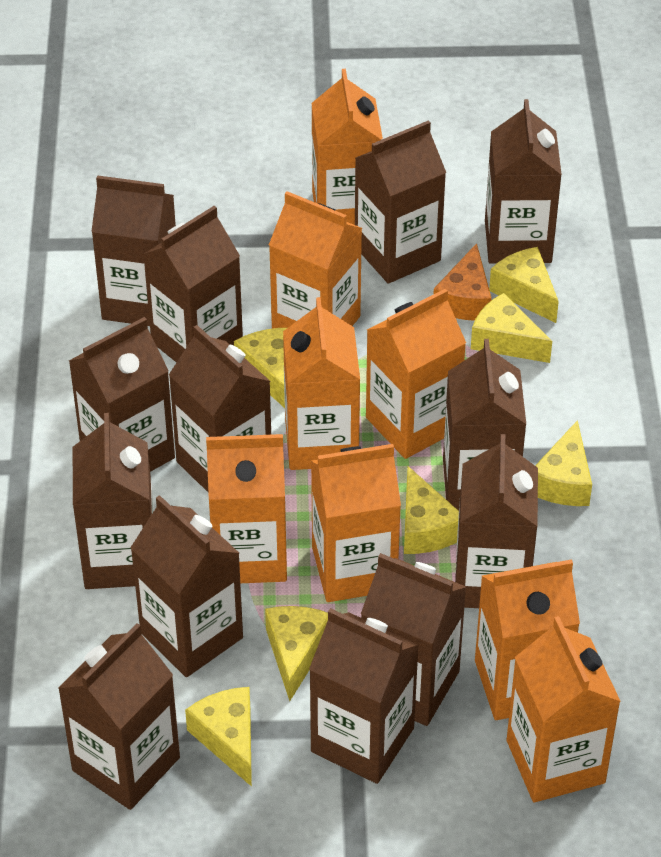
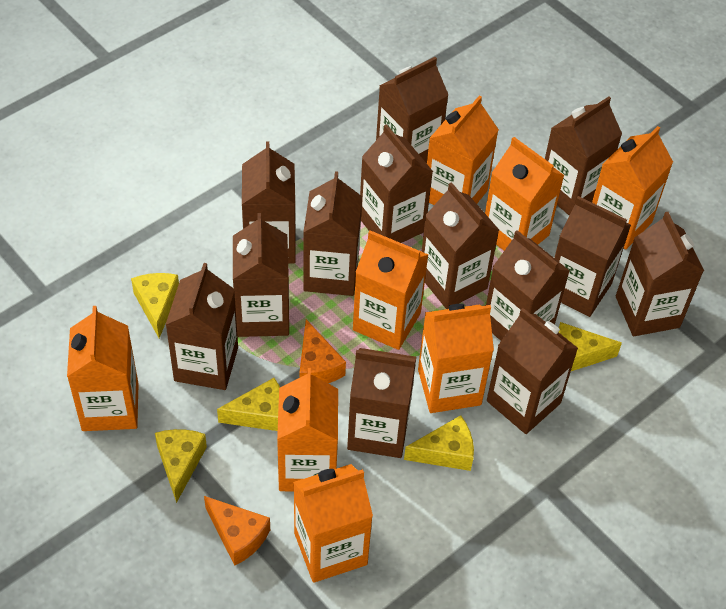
orange cheese: 1 -> 2
yellow cheese: 7 -> 5

